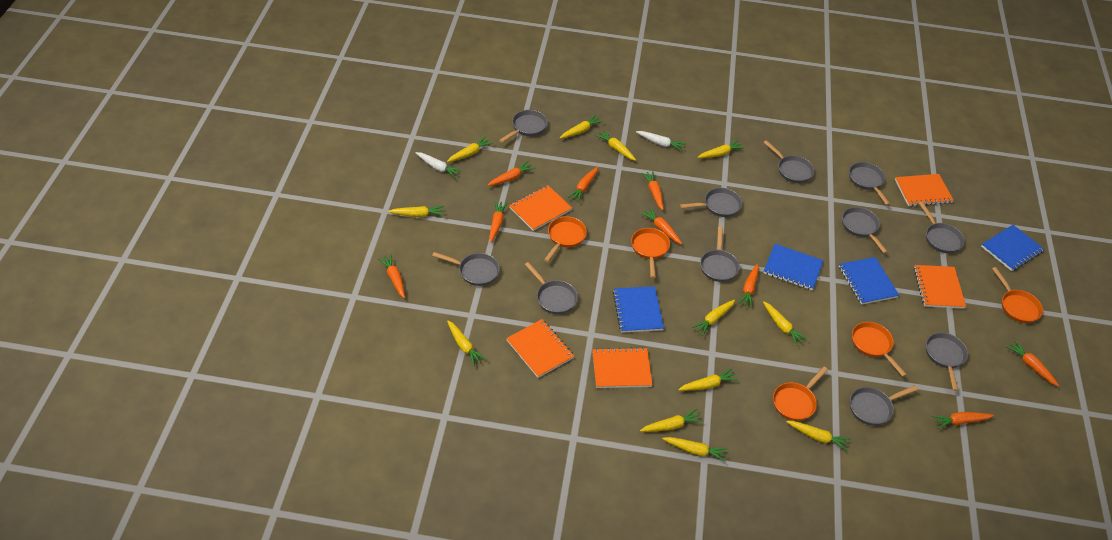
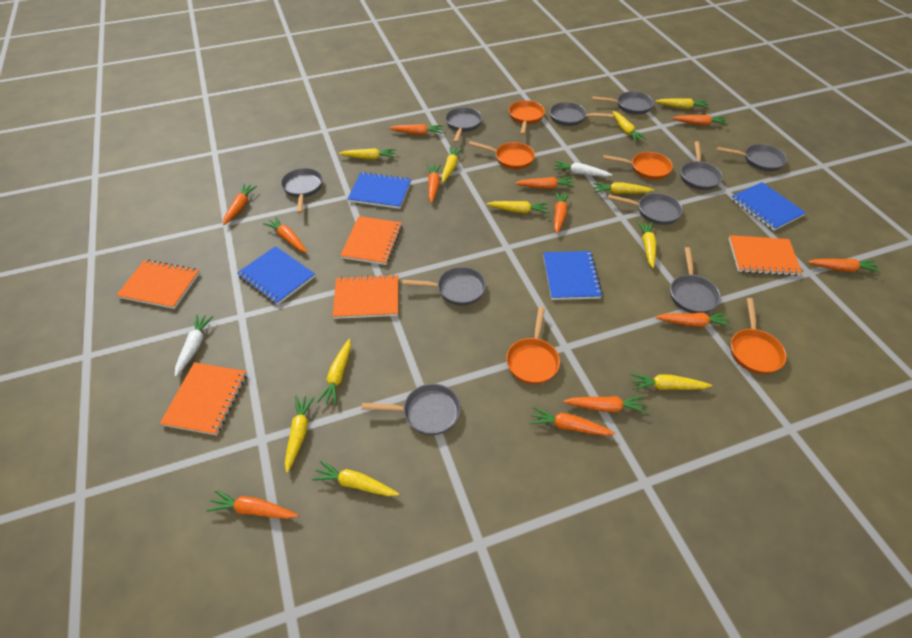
grey pan: 11 -> 10
orange carrot: 9 -> 12
yellow carrot: 12 -> 11

